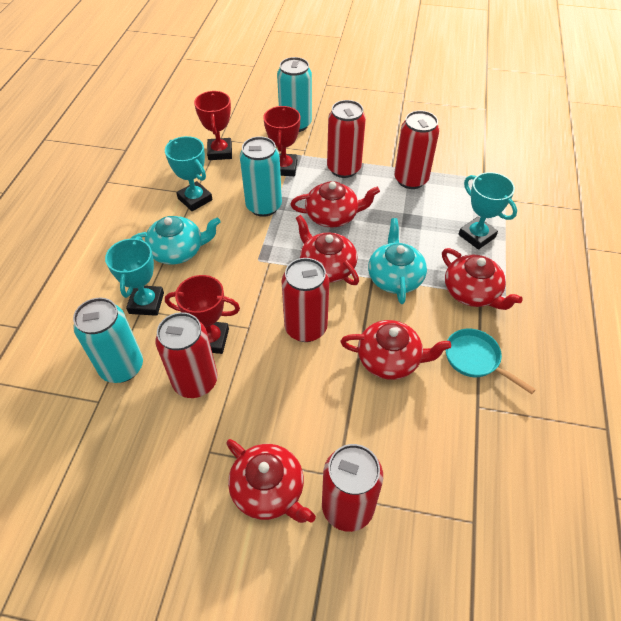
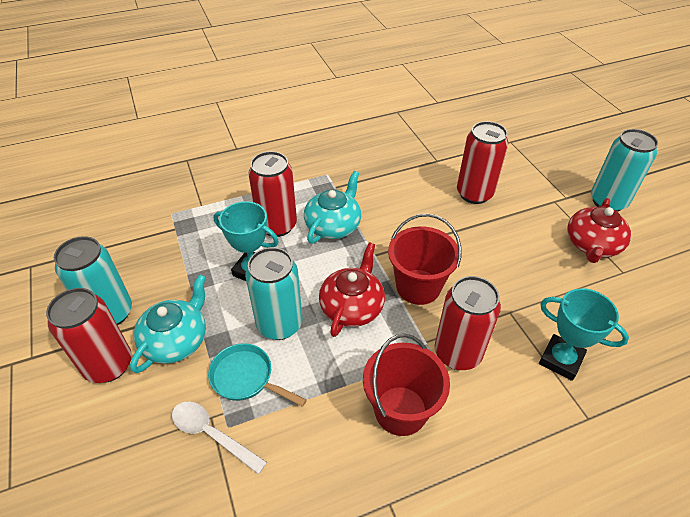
red bucket: 0 -> 2
red can: 5 -> 4
red teapot: 5 -> 2
red trophy: 3 -> 0
turquoise trophy: 3 -> 2
white spoon: 0 -> 1

